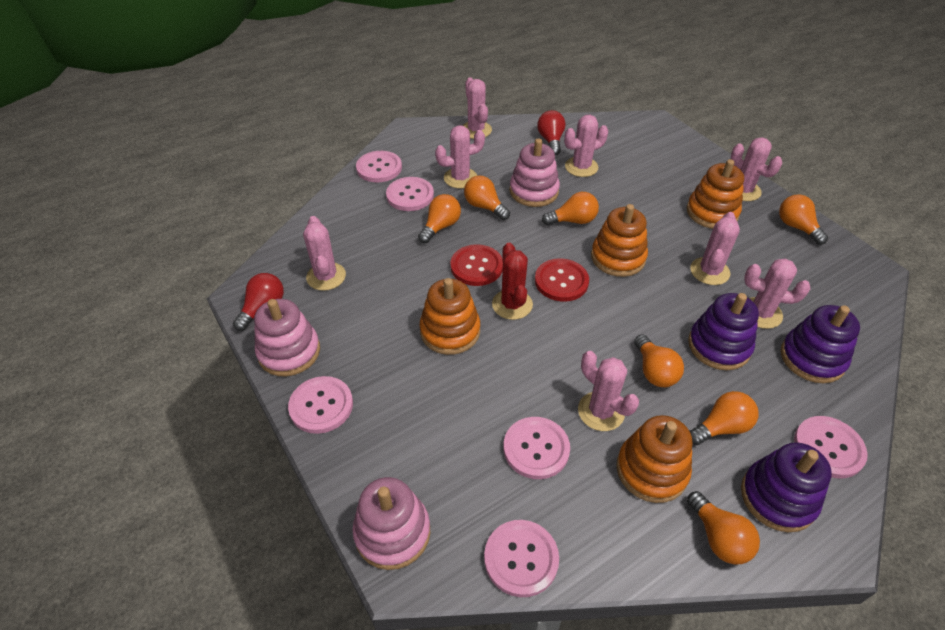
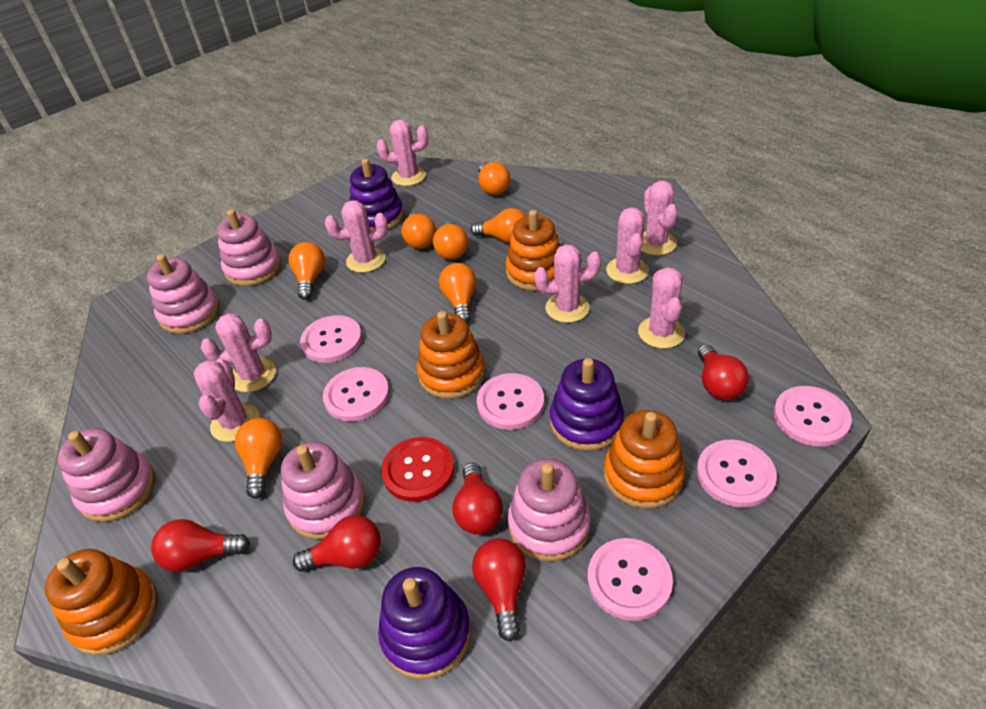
pink stacking toy: 3 -> 5
red button: 2 -> 1
red cactus: 1 -> 0
red light bulb: 2 -> 5

